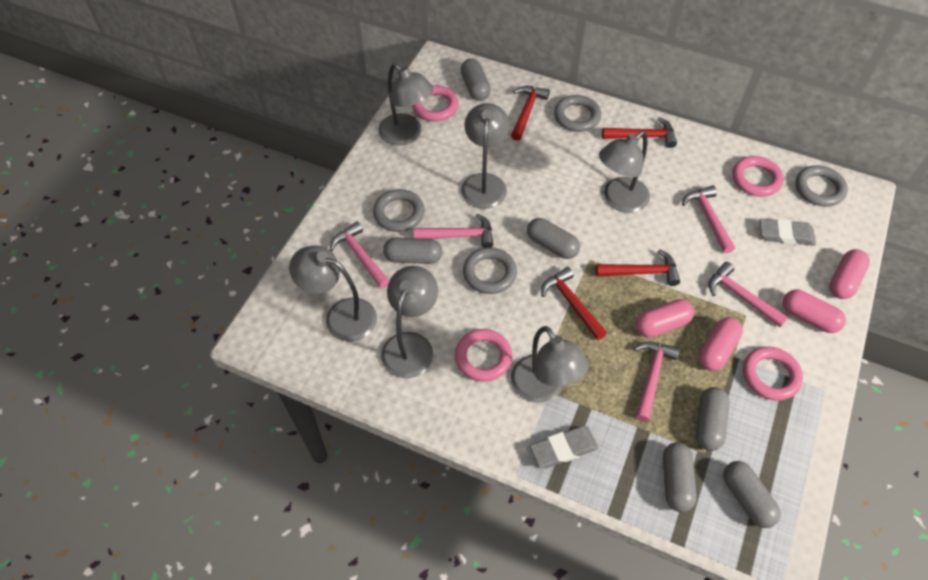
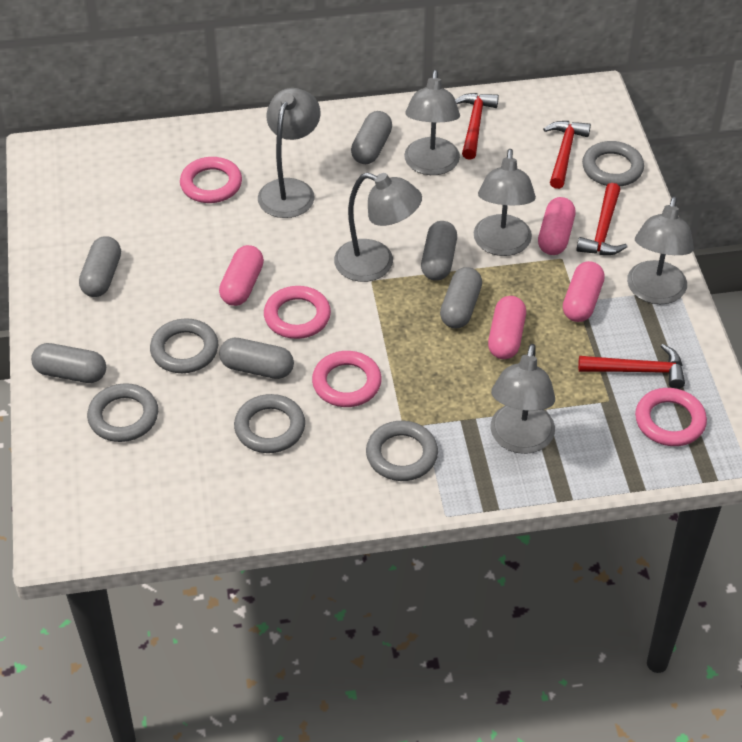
grey eraser: 2 -> 0
grey ring: 4 -> 5
pink hammer: 5 -> 0

